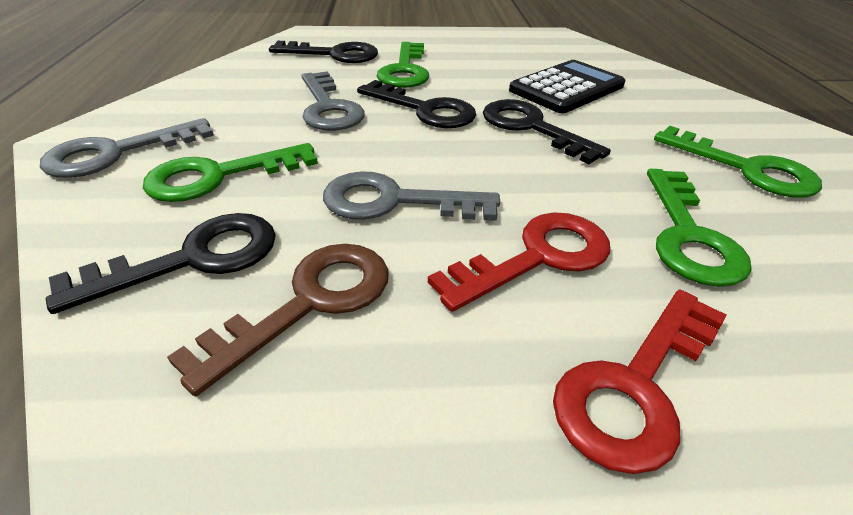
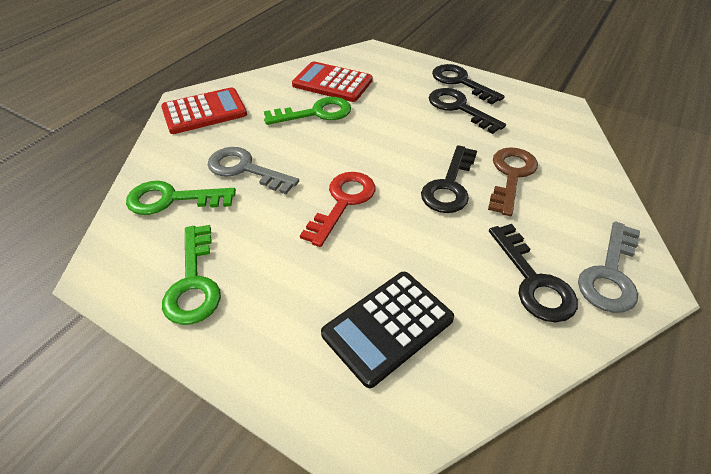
green key: 4 -> 3
grey key: 3 -> 2
red calculator: 0 -> 2
red key: 2 -> 1

